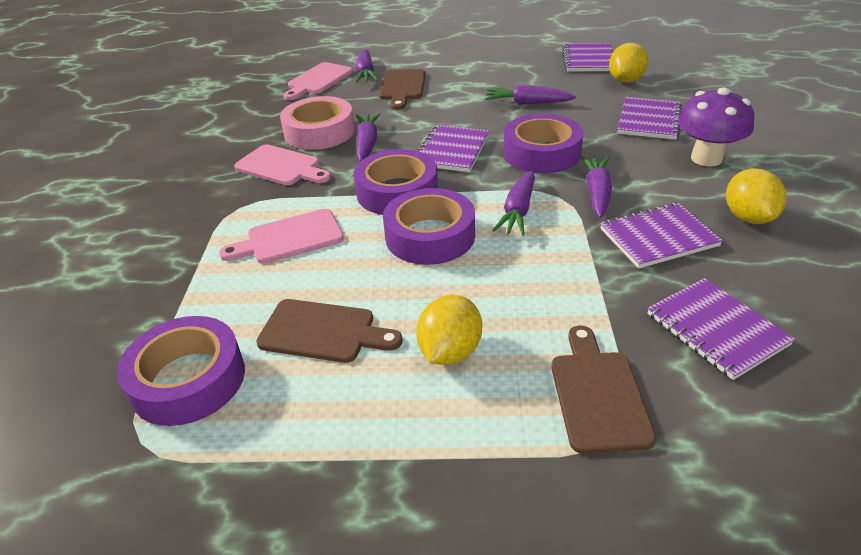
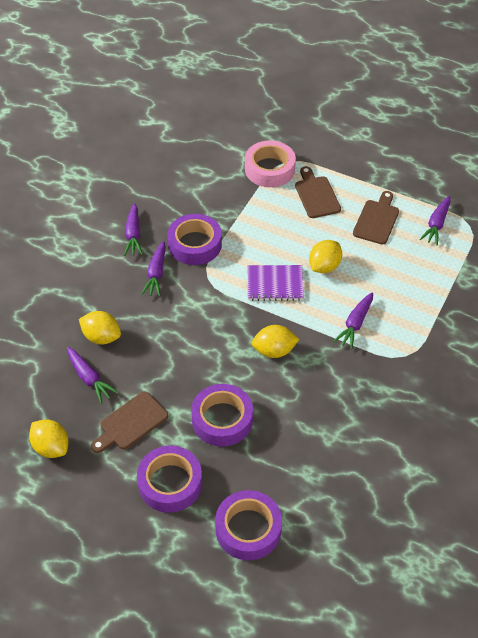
pink cutting board: 3 -> 0
purple mushroom: 1 -> 0
purple notebook: 5 -> 1
yellow lemon: 3 -> 4

